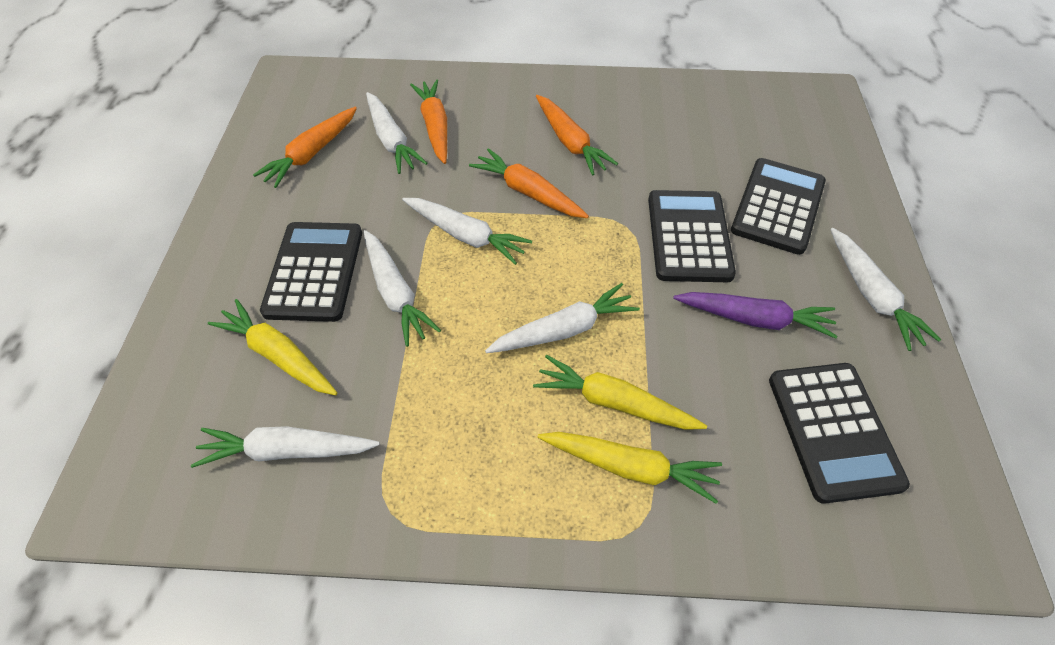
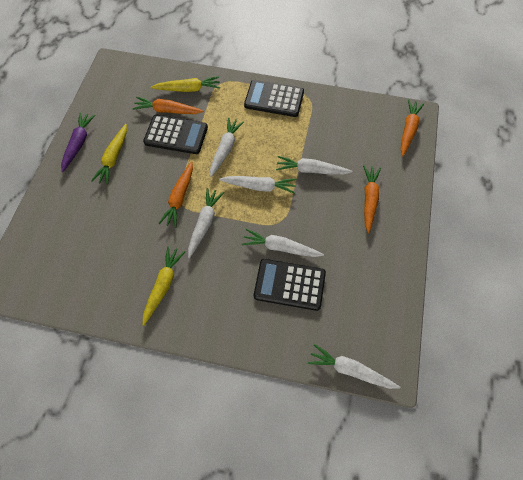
black calculator: 4 -> 3

